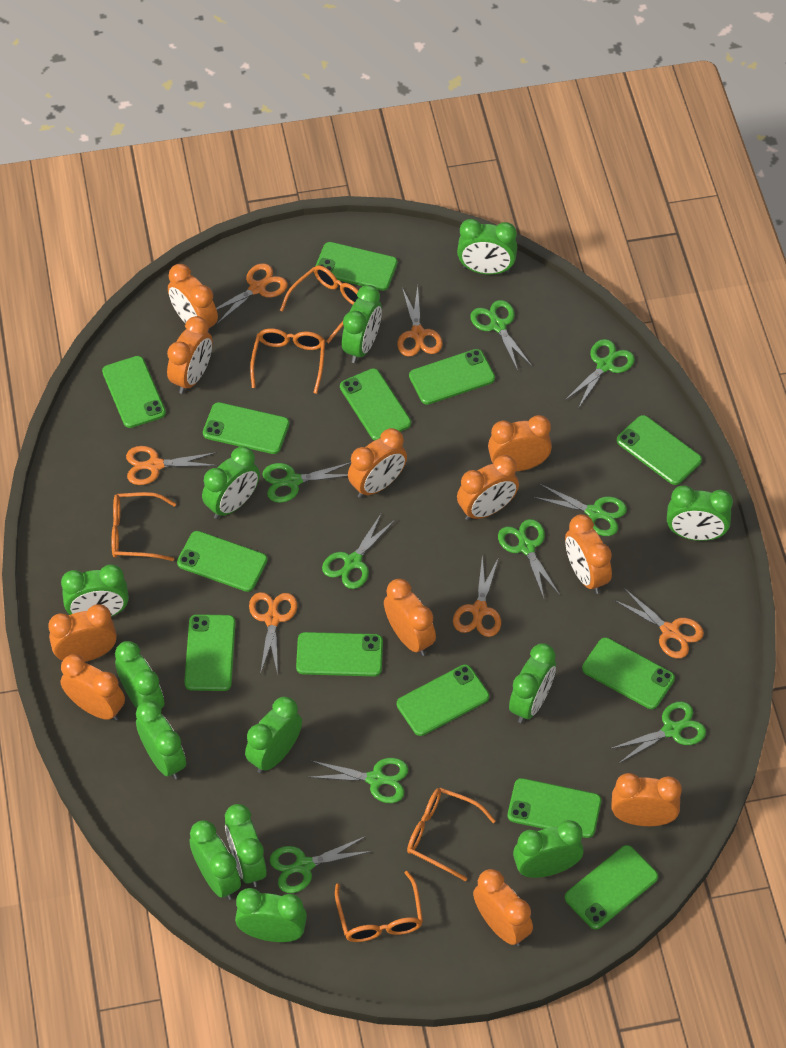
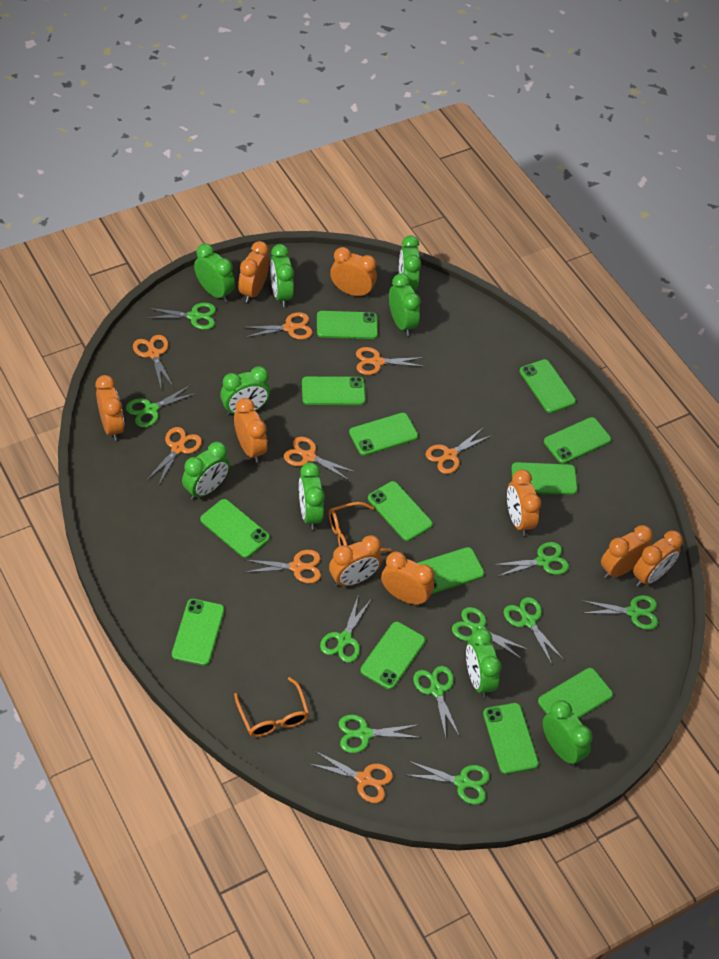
green clock: 13 -> 9
green scissors: 9 -> 10
orange clock: 11 -> 9
orange glasses: 5 -> 2
orange scissors: 6 -> 8

